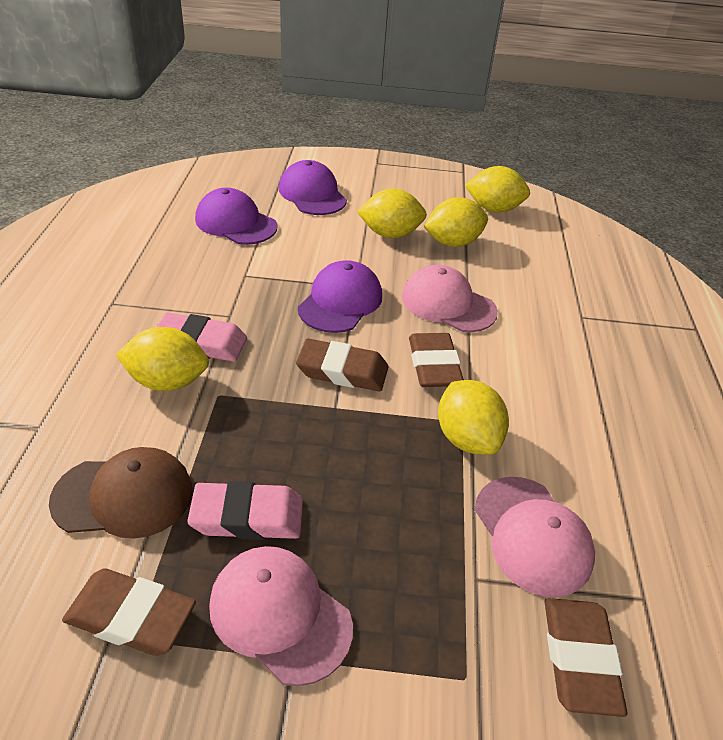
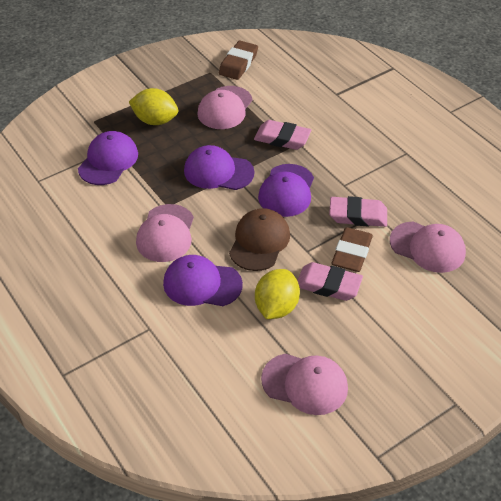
brown eraser: 4 -> 2
pink cap: 3 -> 4
pink eraser: 2 -> 3
purple cap: 3 -> 4
yellow lemon: 5 -> 2

